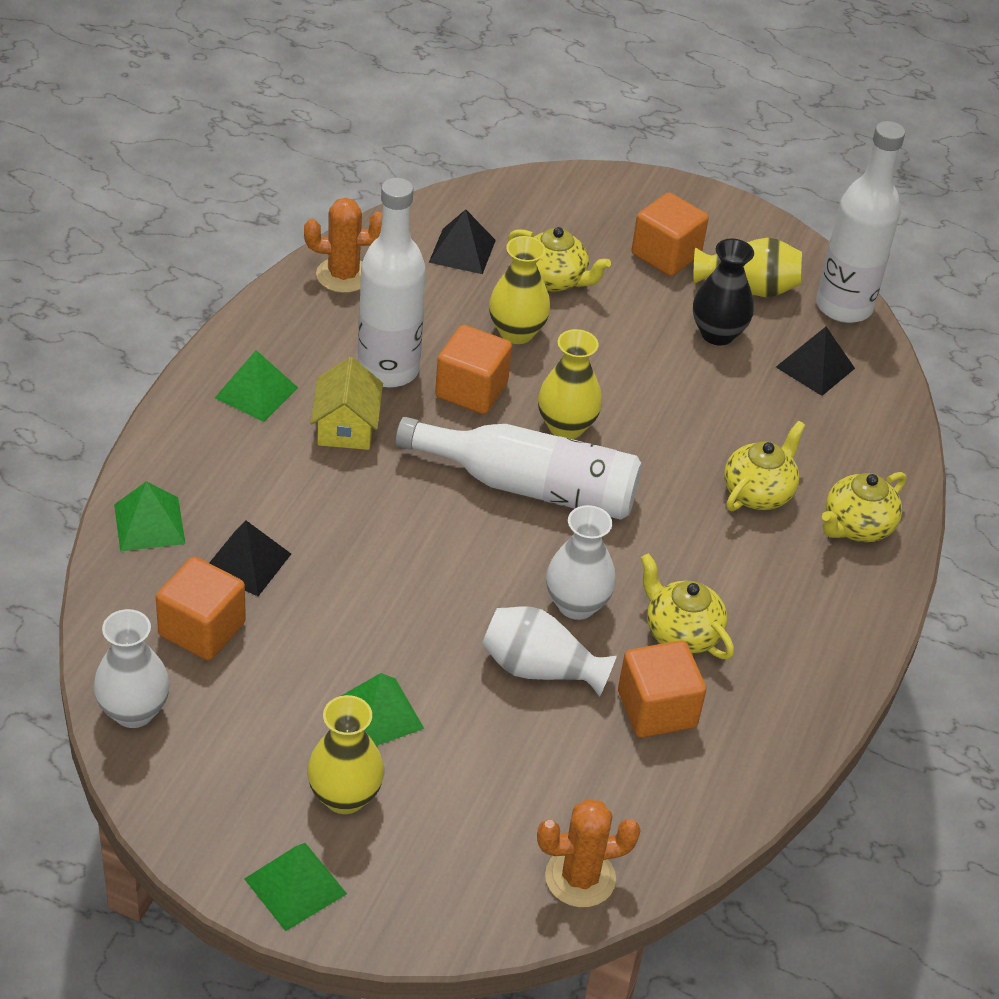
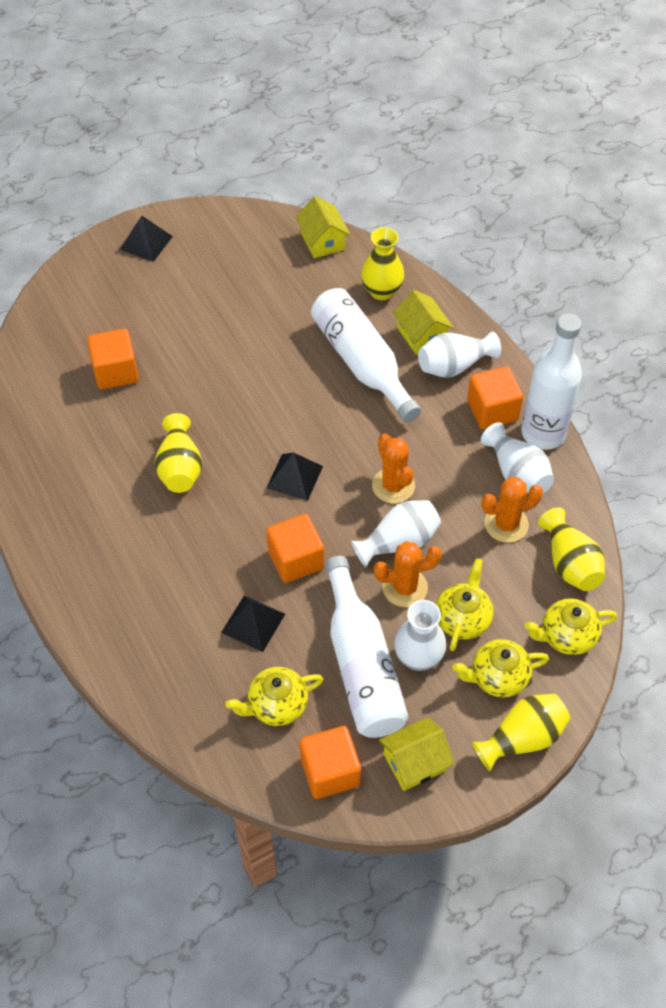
black vase: 1 -> 0
green pyramid: 4 -> 0
orange cactus: 2 -> 3
white vase: 3 -> 4
yellow house: 1 -> 3

